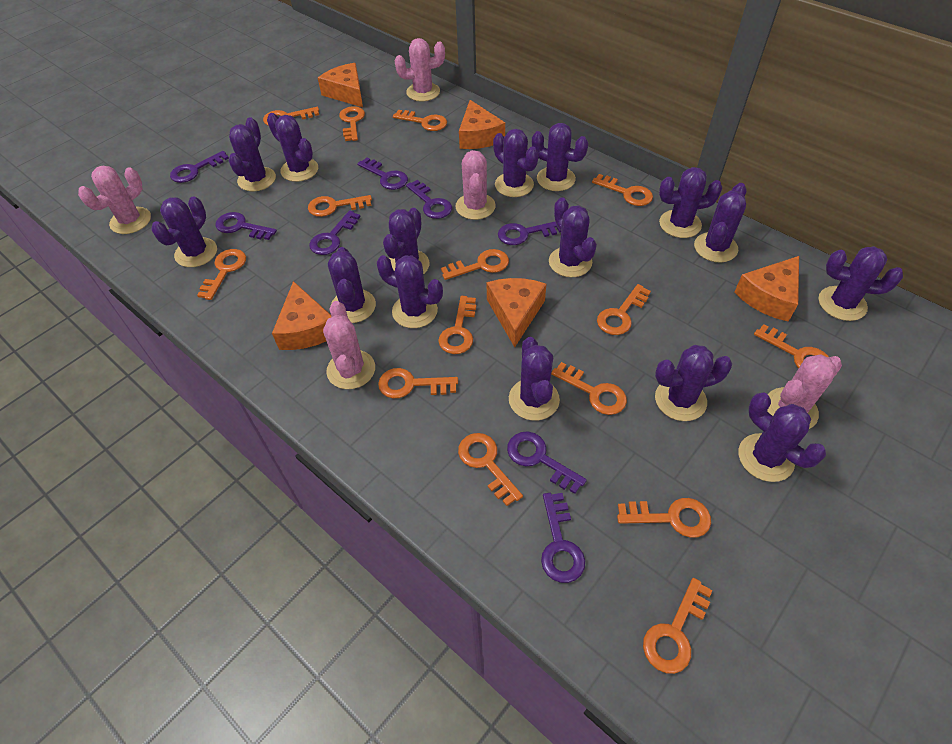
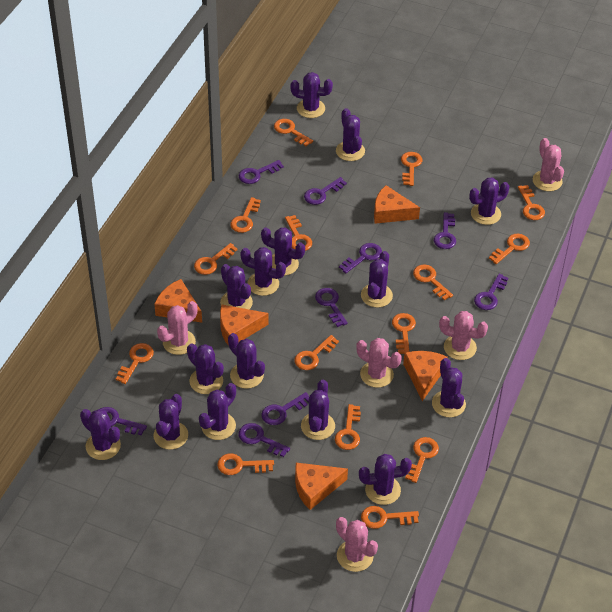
purple key: 8 -> 9

